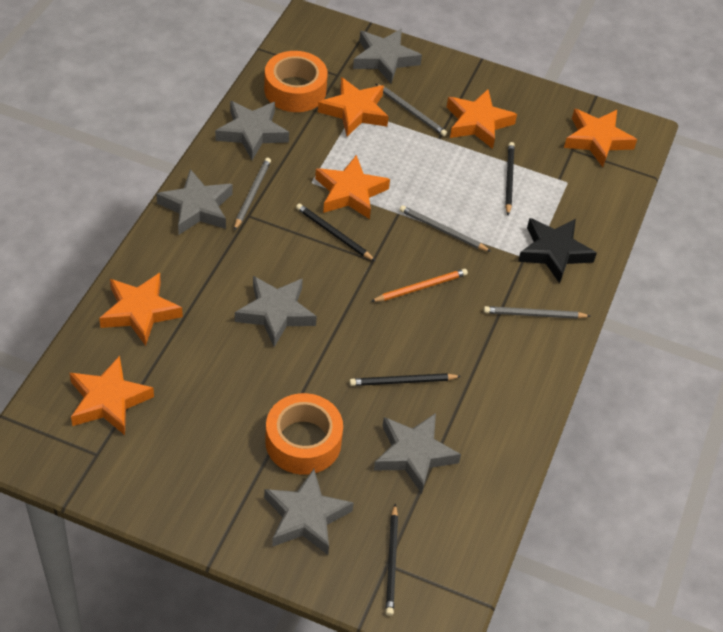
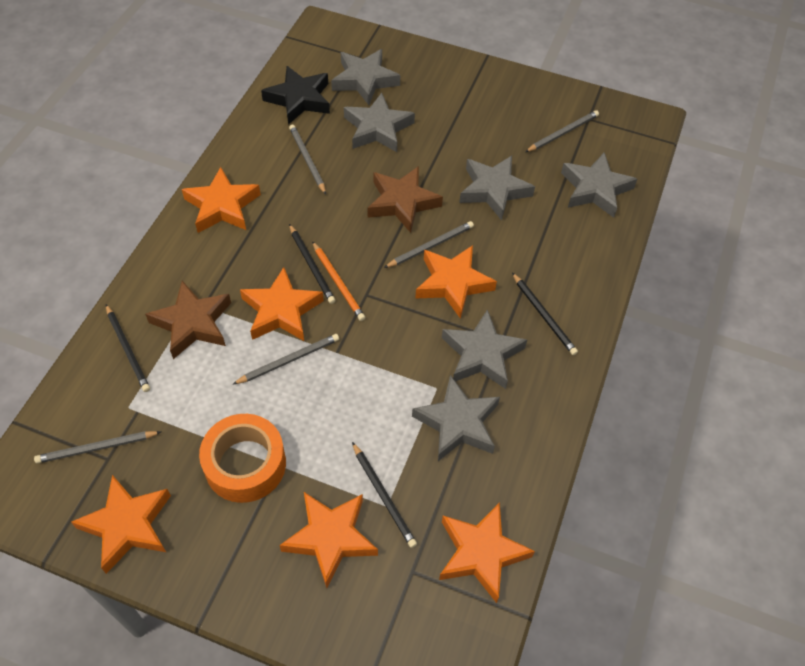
brown star: 0 -> 2
grey pencil: 4 -> 5
orange tape: 2 -> 1

